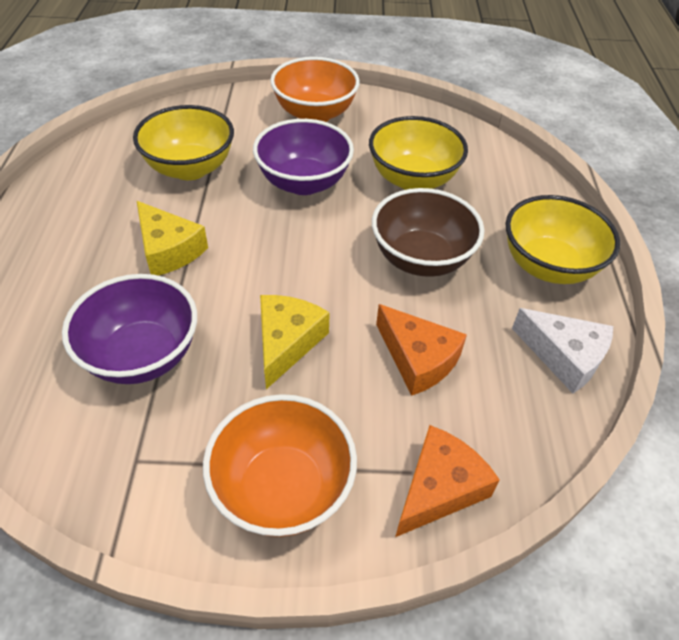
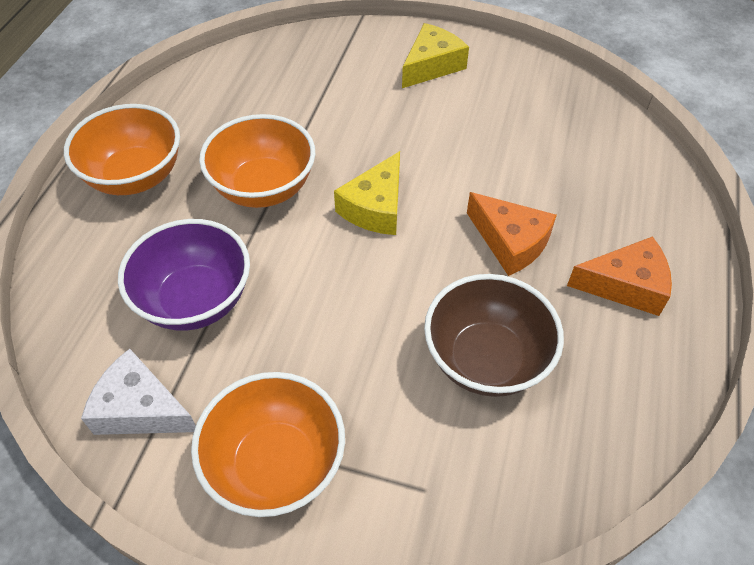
orange bowl: 2 -> 3
purple bowl: 2 -> 1
yellow bowl: 3 -> 0

